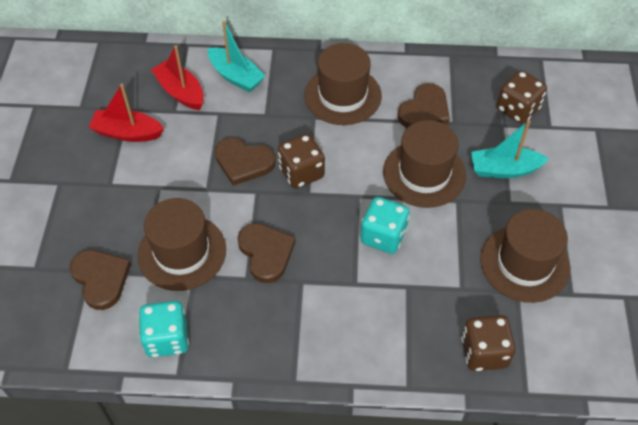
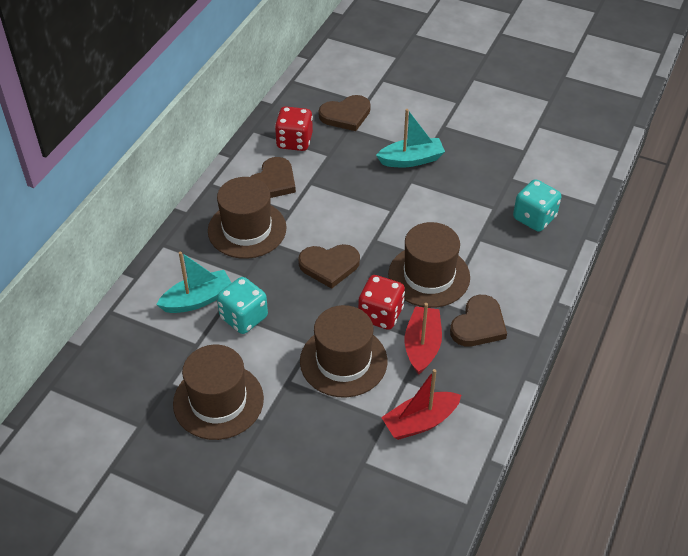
brown dice: 3 -> 0
red dice: 0 -> 2

